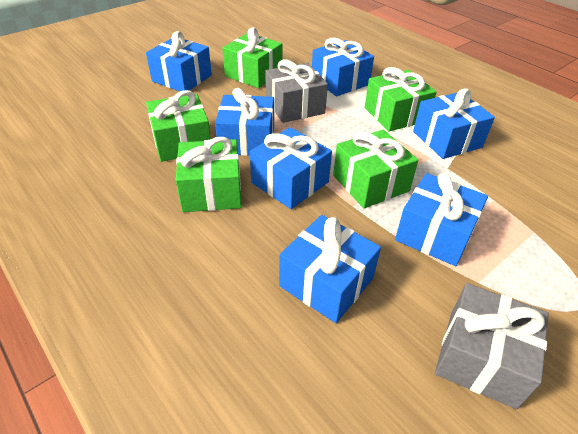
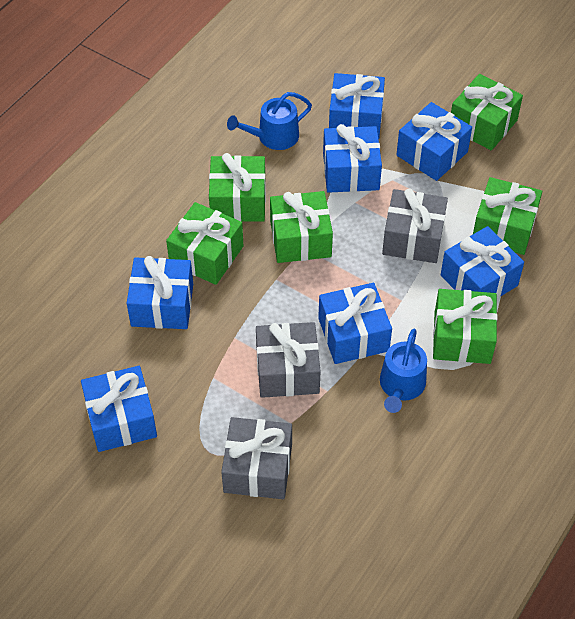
blue watering can: 0 -> 2
green gift: 5 -> 6
grey gift: 2 -> 3

